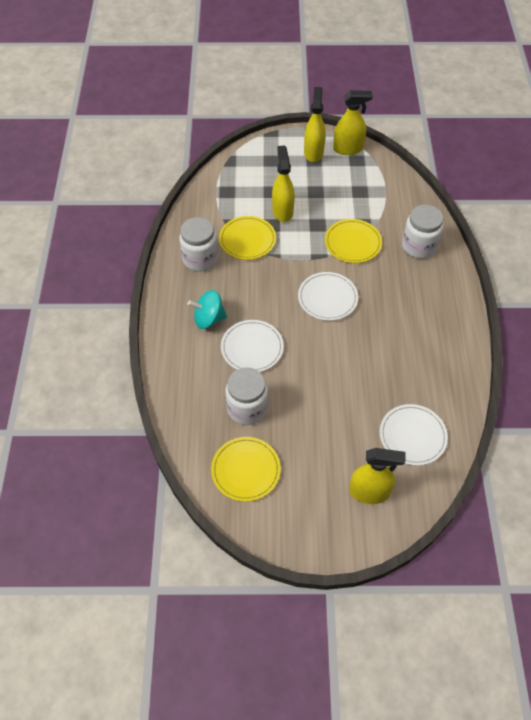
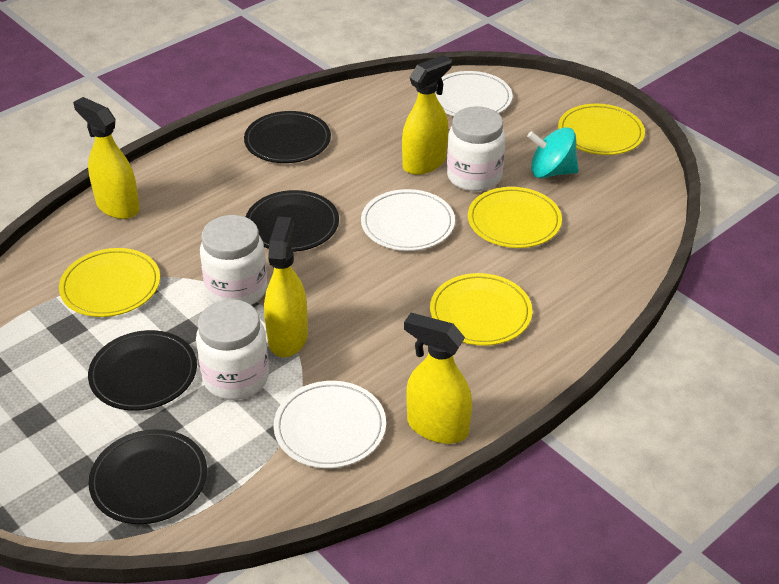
black plate: 0 -> 4
yellow plate: 3 -> 4

